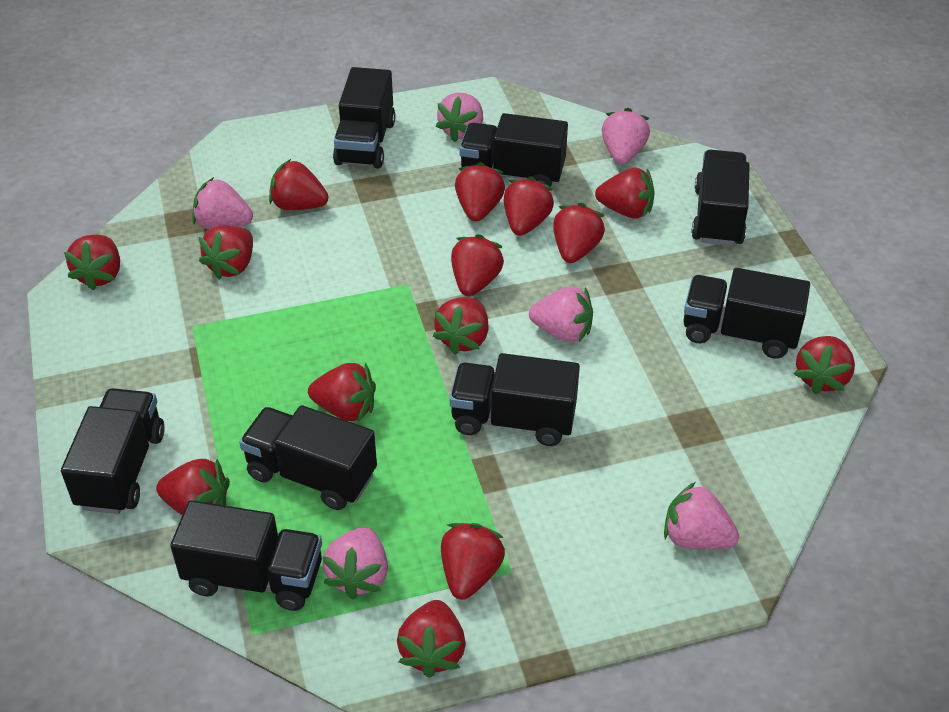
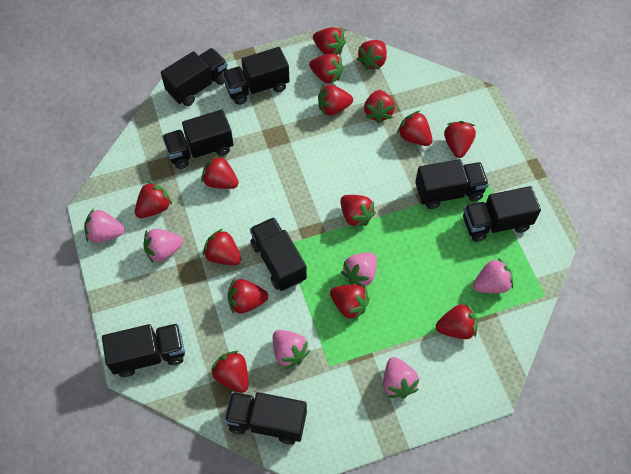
red strawberry: 14 -> 15

